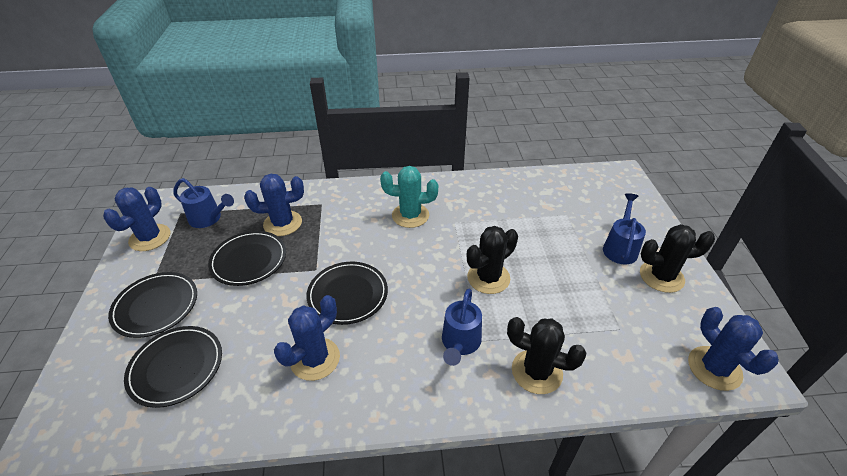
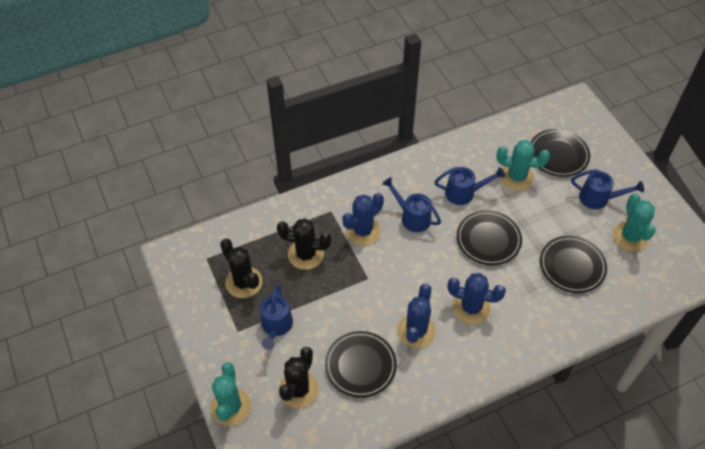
blue cactus: 4 -> 3
blue watering can: 3 -> 4
turquoise cactus: 1 -> 3

